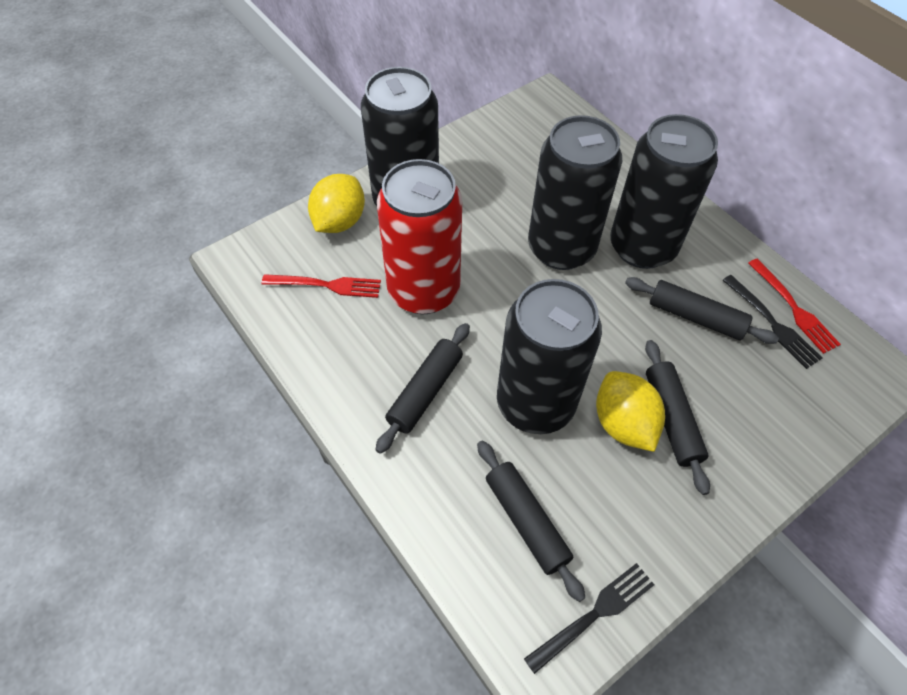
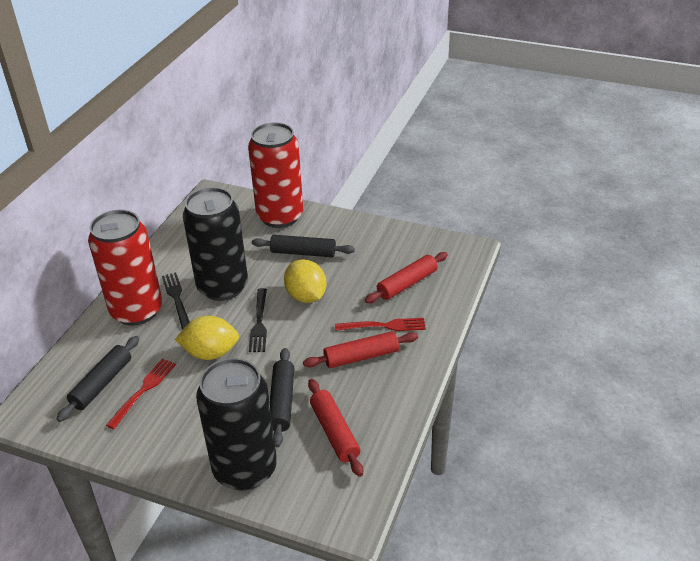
black can: 4 -> 2
black rolling pin: 4 -> 3
red can: 1 -> 2
red rolling pin: 0 -> 3

